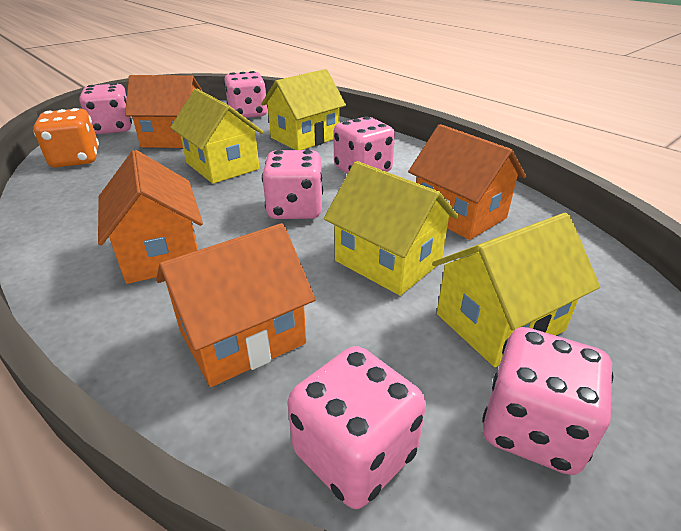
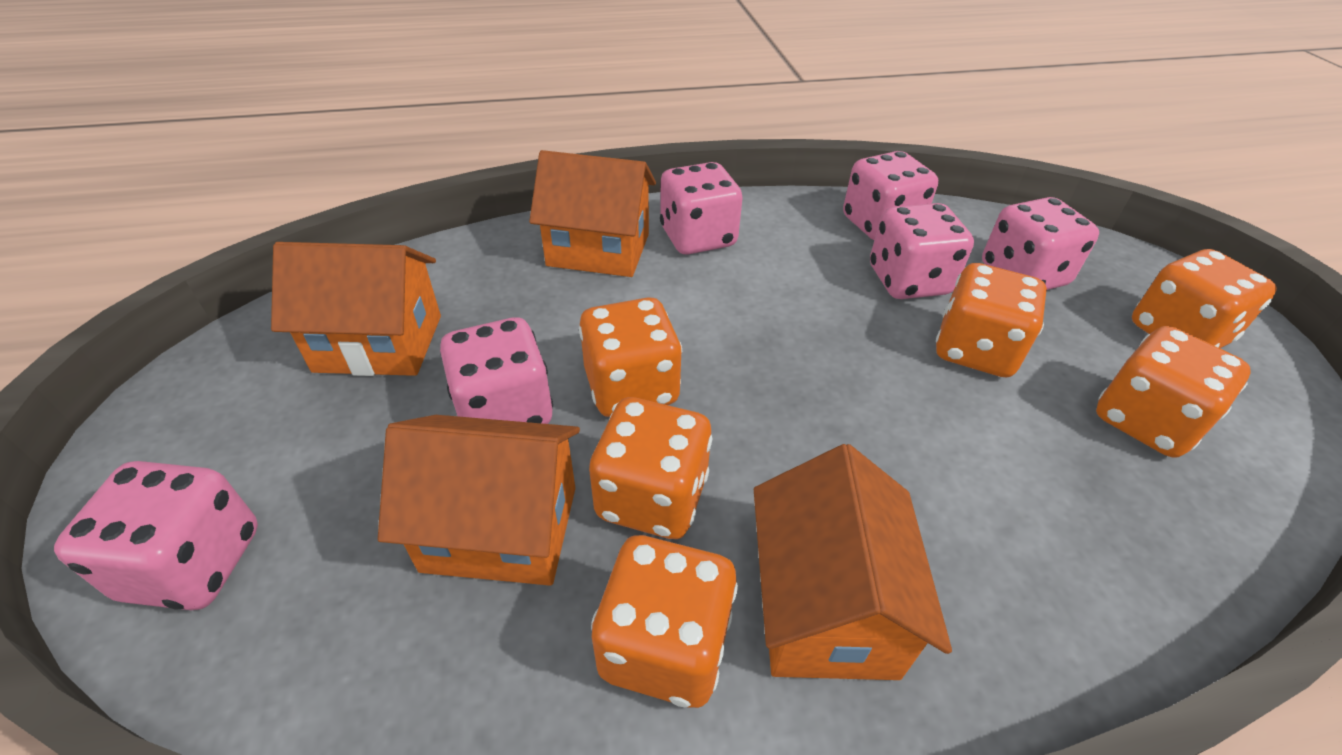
orange dice: 1 -> 6
yellow house: 4 -> 0

